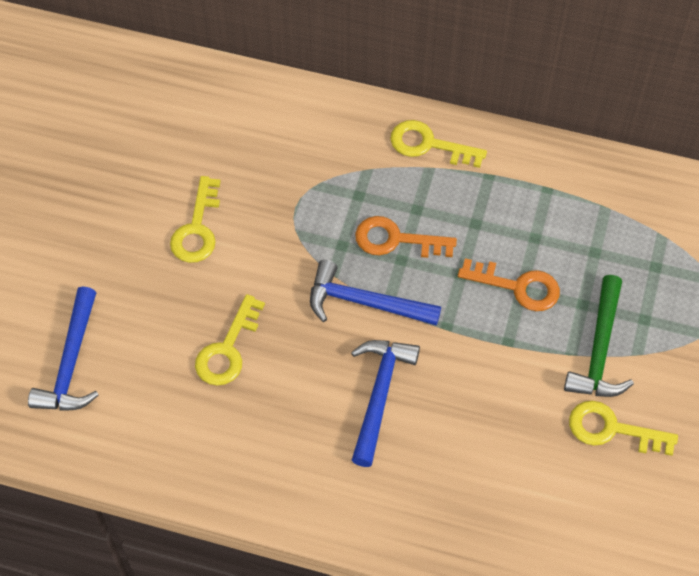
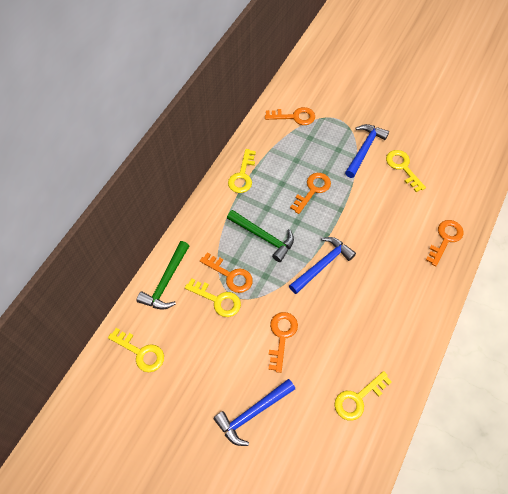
green hammer: 1 -> 2
orange key: 2 -> 5
yellow key: 4 -> 5

